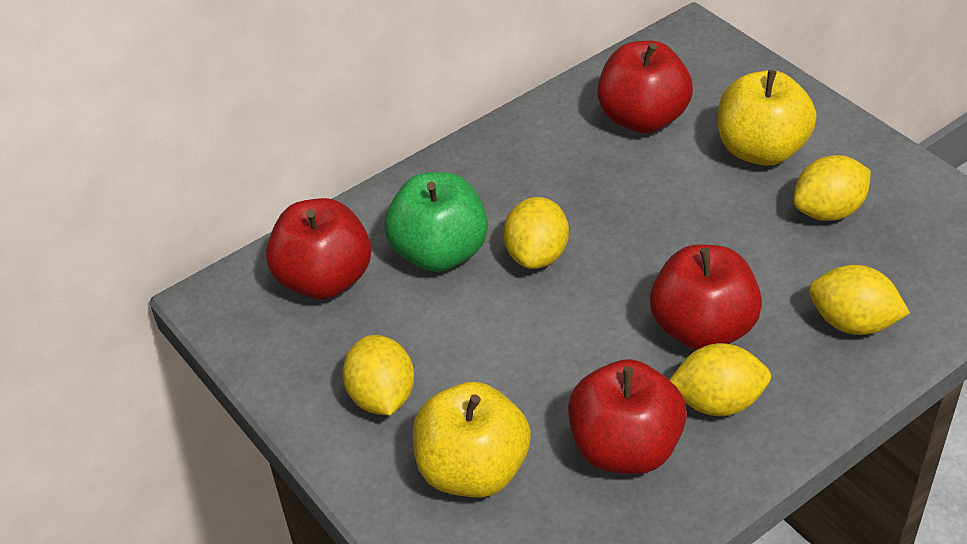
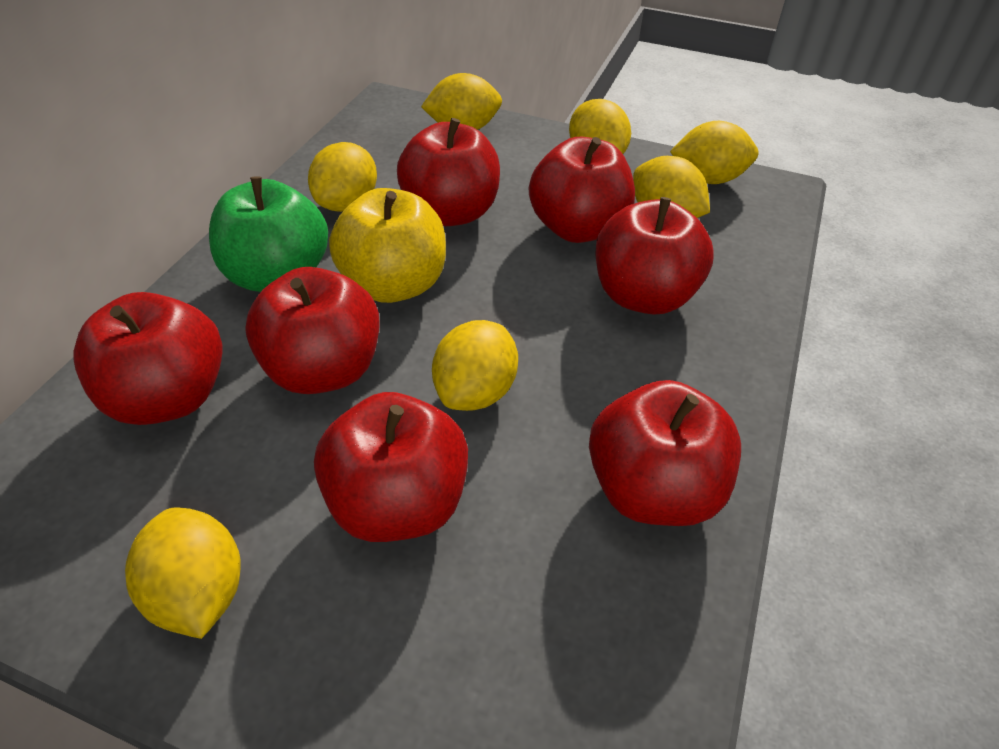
red apple: 4 -> 7
yellow apple: 2 -> 1
yellow lemon: 5 -> 7

